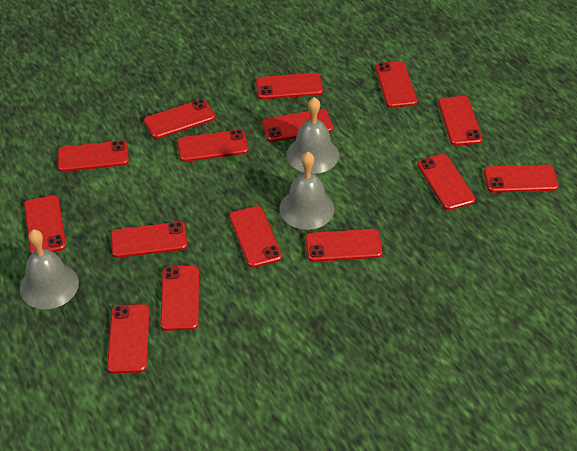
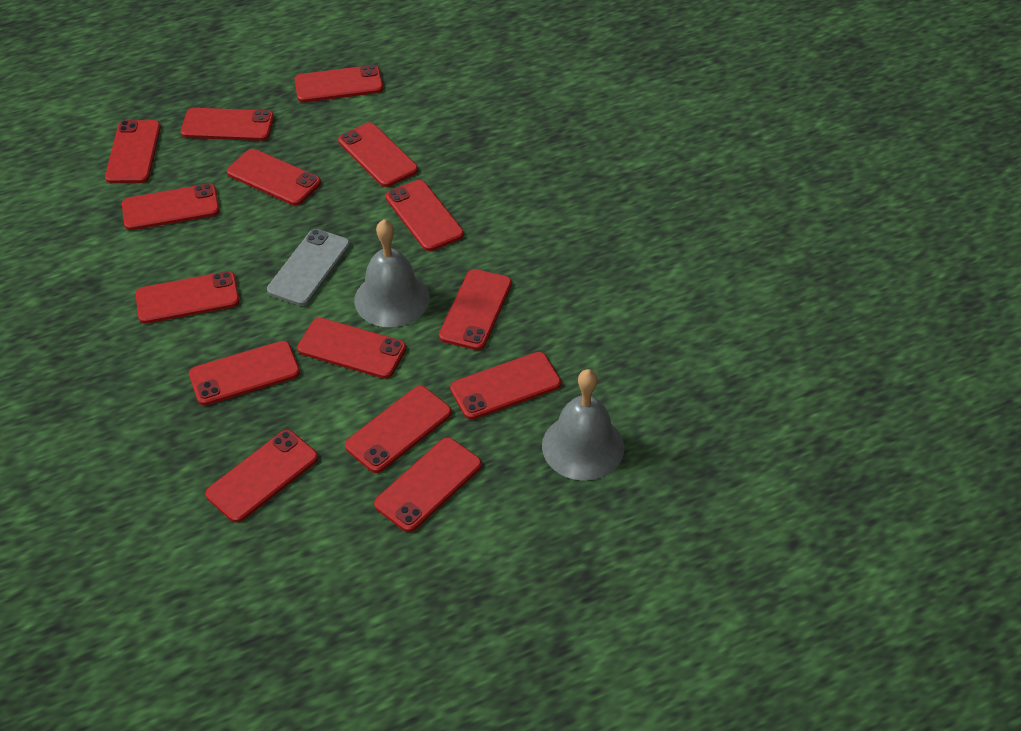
grey bell: 3 -> 2
grey phone: 0 -> 1

